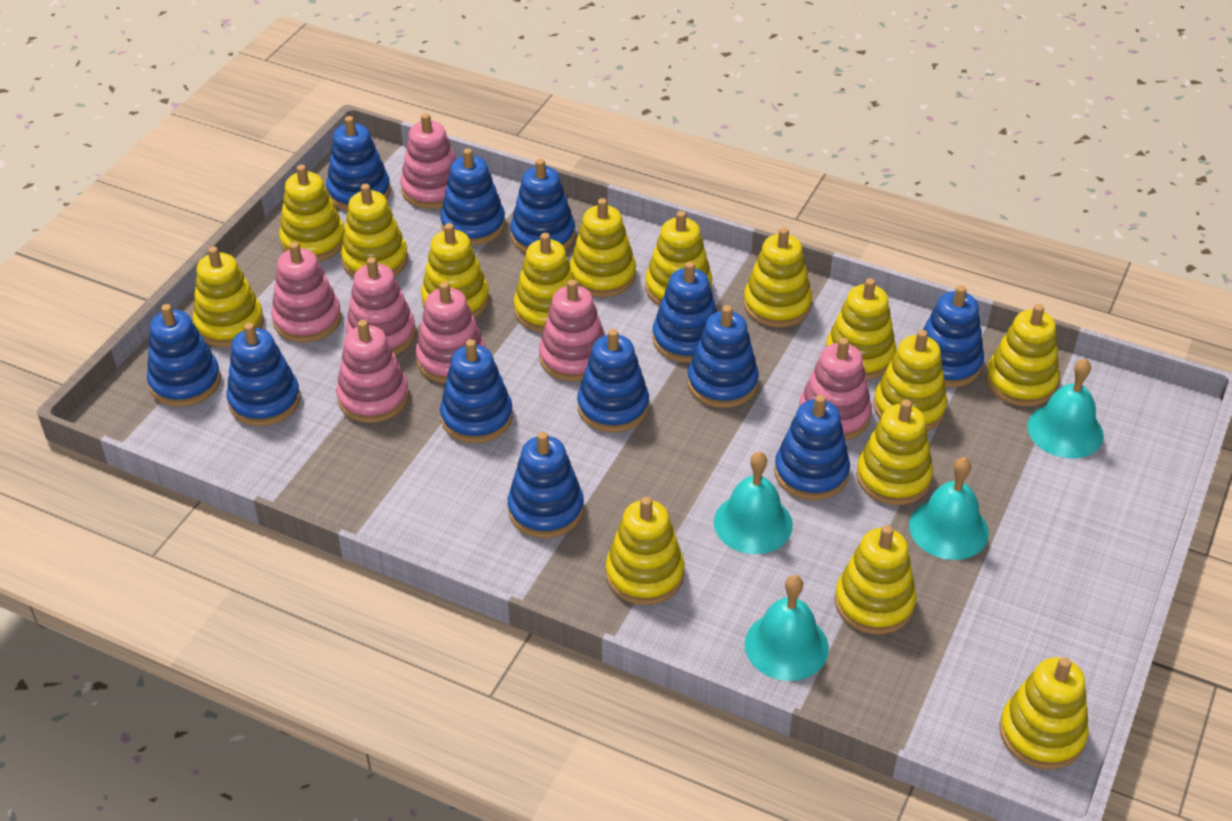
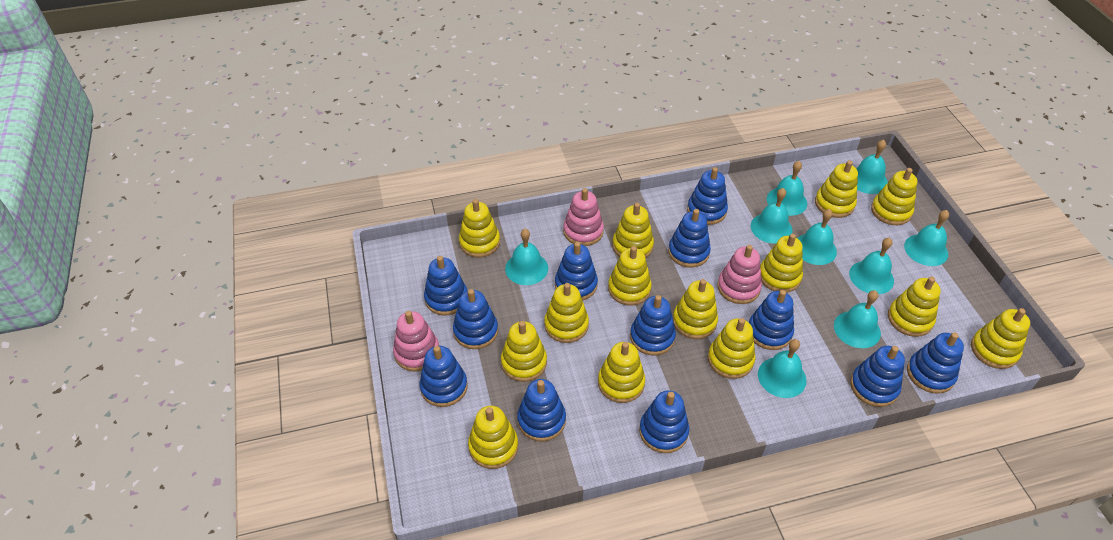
pink stacking toy: 7 -> 3
turquoise bell: 4 -> 9
yellow stacking toy: 15 -> 14

